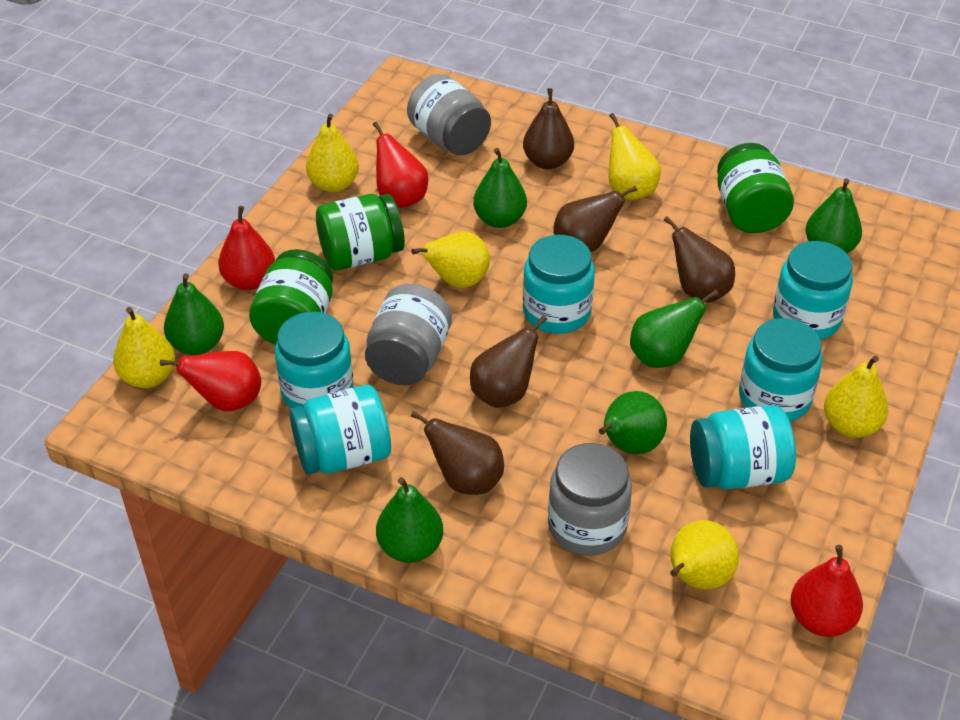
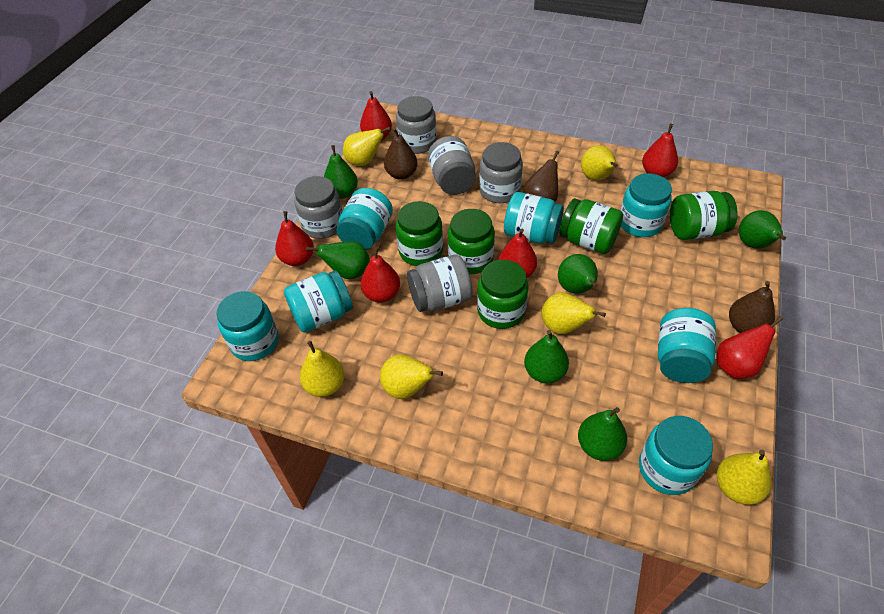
brown pear: 5 -> 3
green jar: 3 -> 5
grey jar: 3 -> 5
red pear: 4 -> 6
turquoise jar: 6 -> 7

